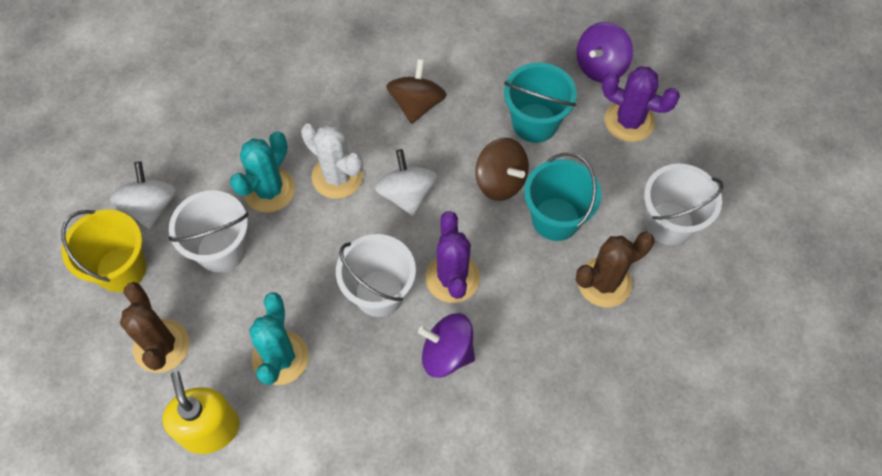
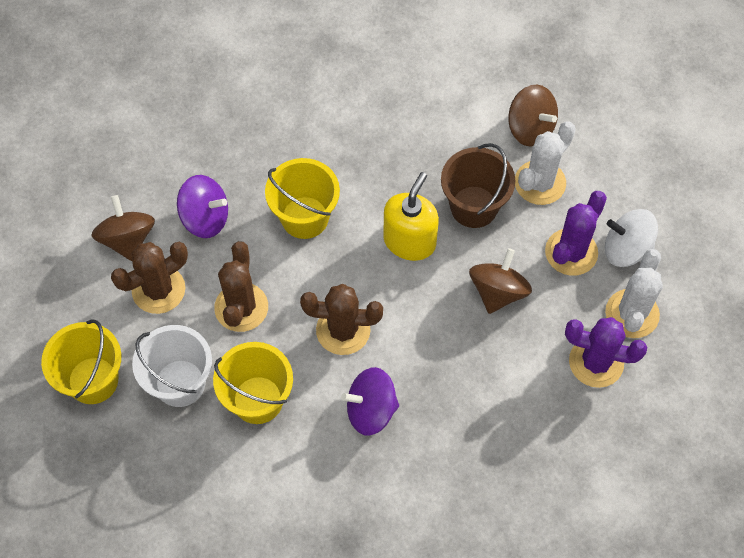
brown bucket: 0 -> 1
brown cactus: 2 -> 3
brown spinning top: 2 -> 3
turquoise bucket: 2 -> 0
turquoise cactus: 2 -> 0
white bucket: 3 -> 1
white cactus: 1 -> 2
white spinning top: 2 -> 1
yellow bucket: 1 -> 3

